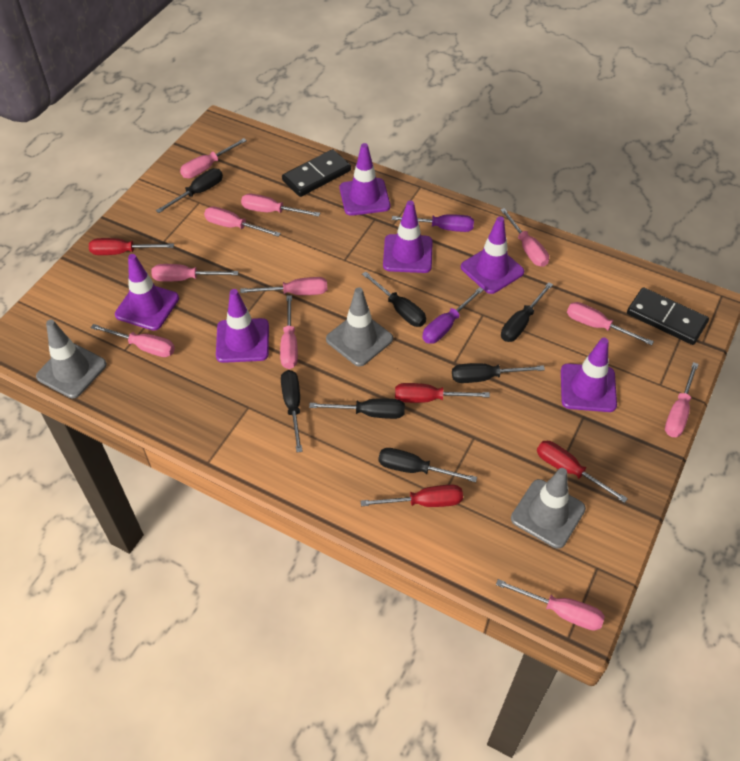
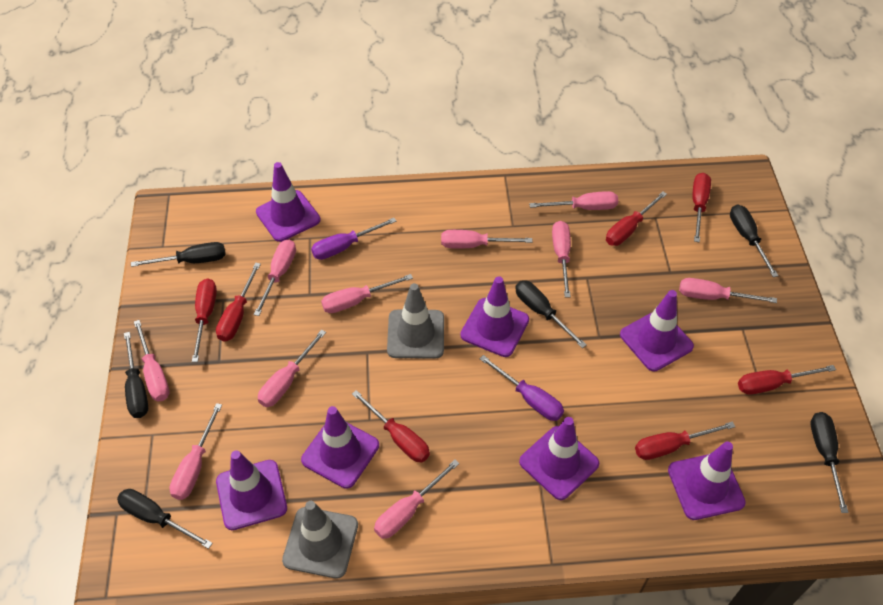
black domino: 2 -> 0
black screwdriver: 7 -> 6
grey traffic cone: 3 -> 2
pink screwdriver: 11 -> 10
purple traffic cone: 6 -> 7
red screwdriver: 4 -> 7

